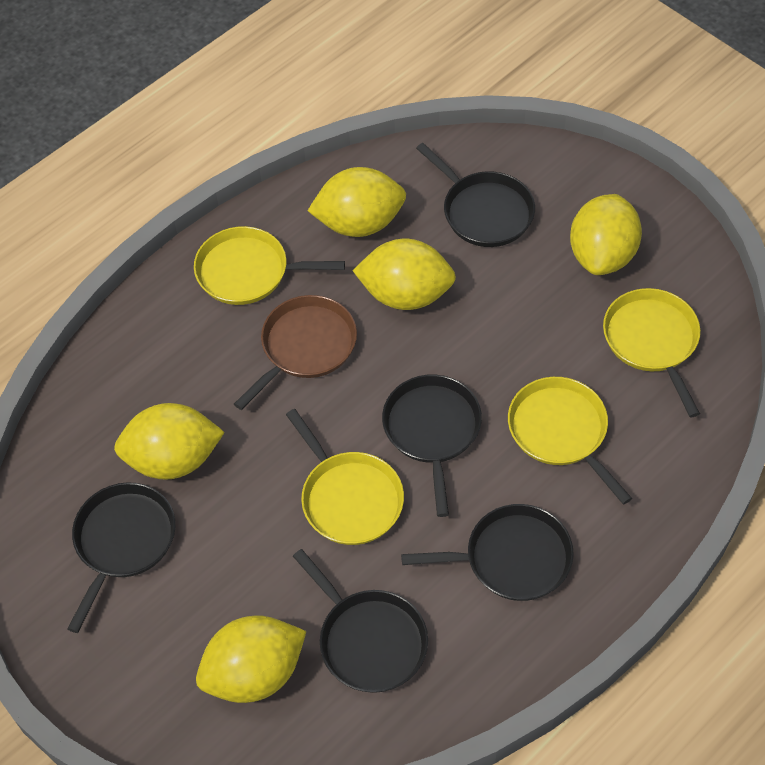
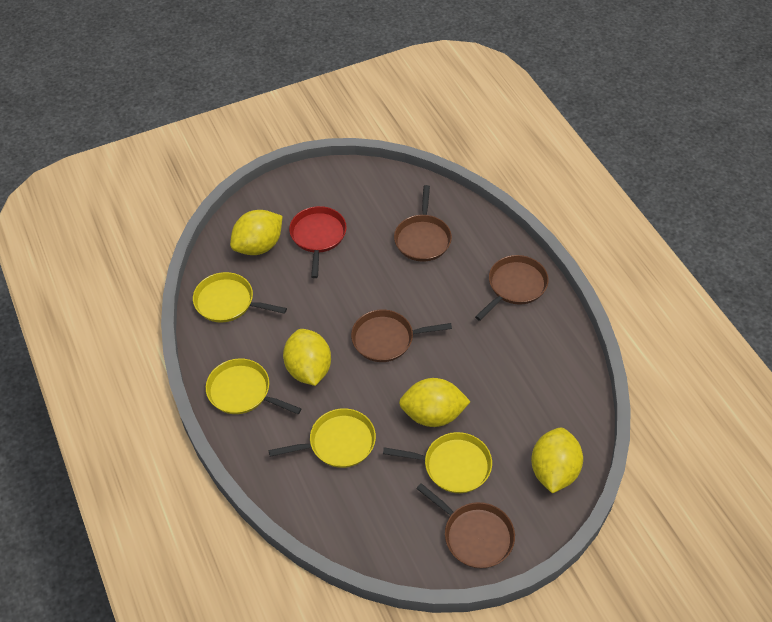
black pan: 5 -> 0
brown pan: 1 -> 4
red pan: 0 -> 1
yellow lemon: 5 -> 4

